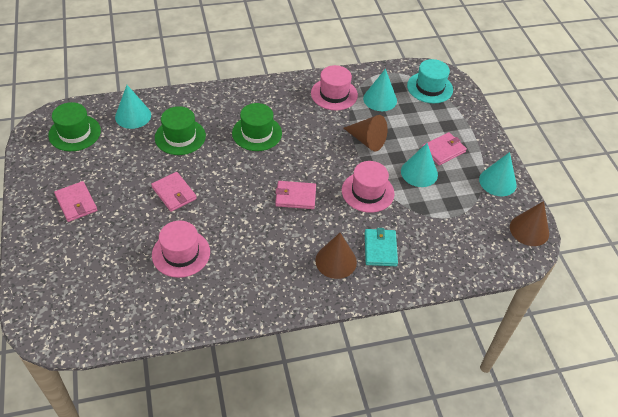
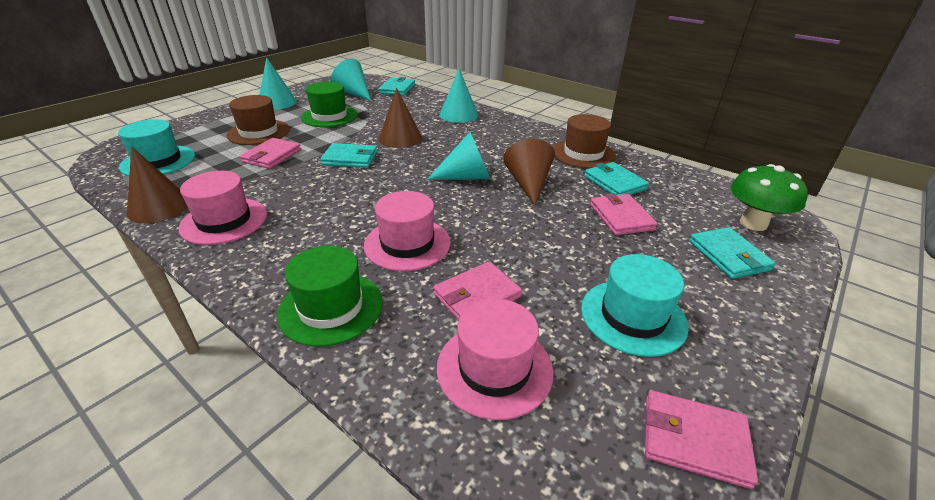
brown hat: 0 -> 2
green hat: 3 -> 2
green mushroom: 0 -> 1
turquoise hat: 1 -> 2
turquoise wallet: 1 -> 4

